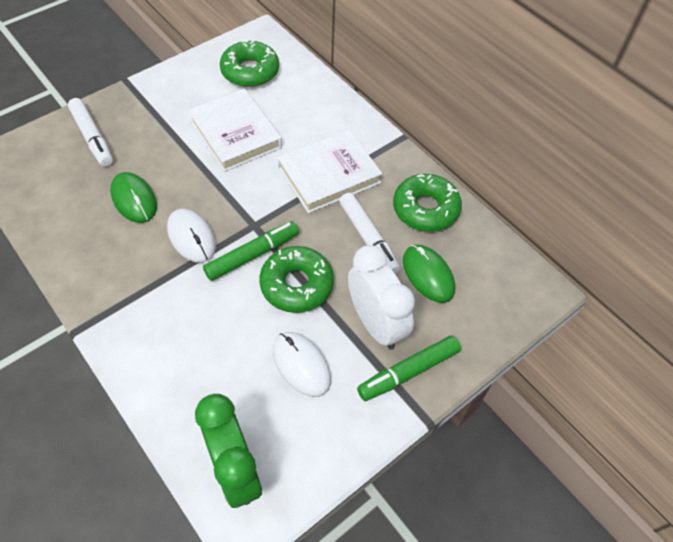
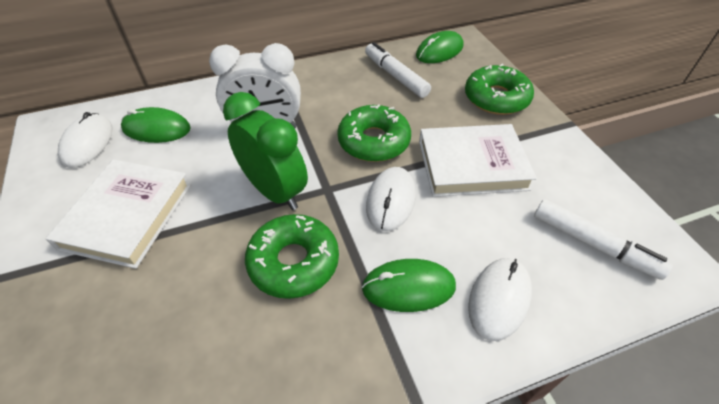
green marker: 2 -> 0
green mouse: 2 -> 3
white mouse: 2 -> 3

